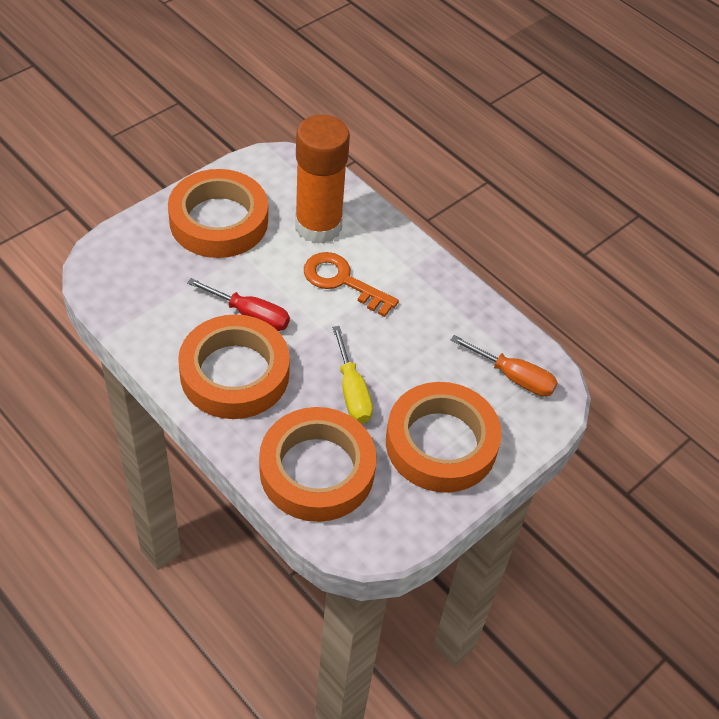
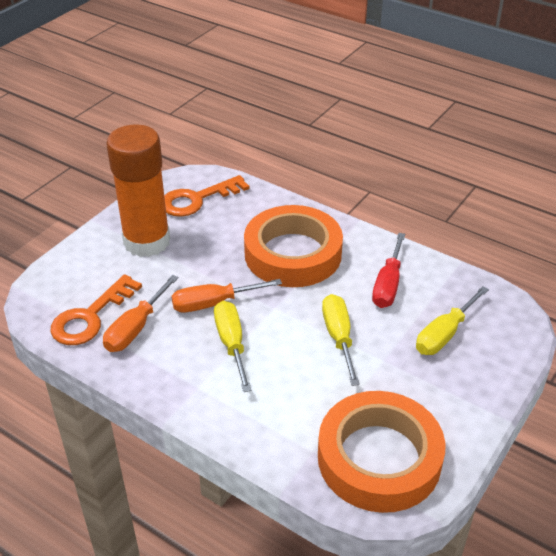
orange key: 1 -> 2
orange screwdriver: 1 -> 2
orange tape: 4 -> 2
yellow screwdriver: 1 -> 3

